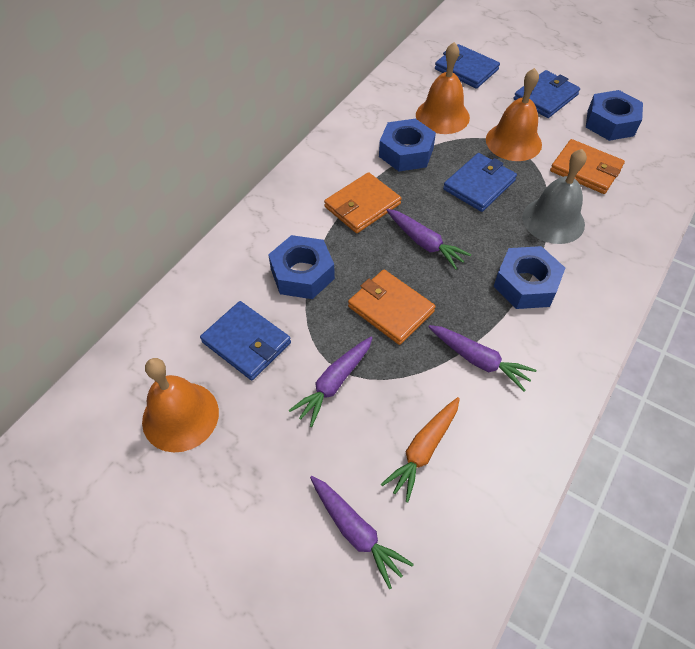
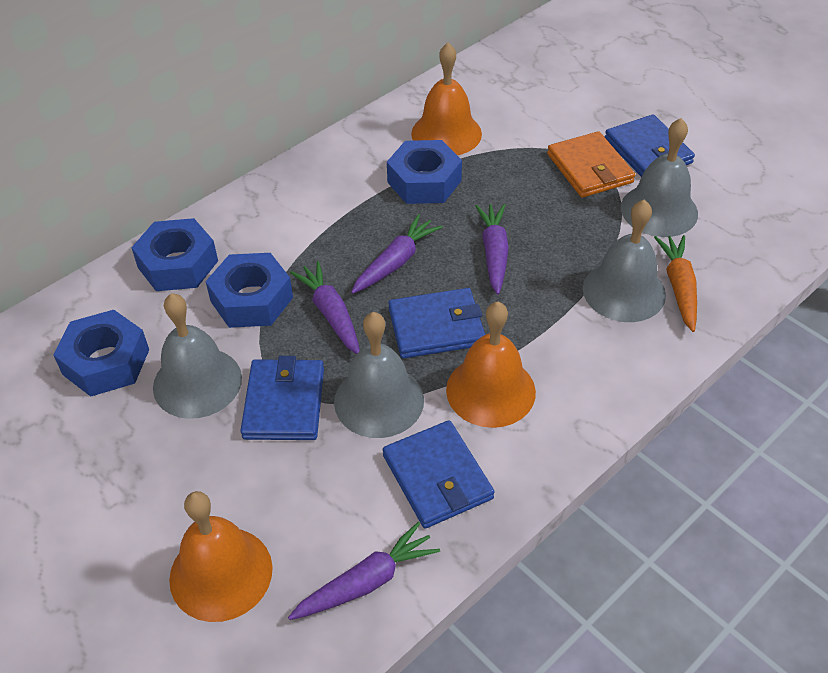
grey bell: 1 -> 4
orange wallet: 3 -> 1

